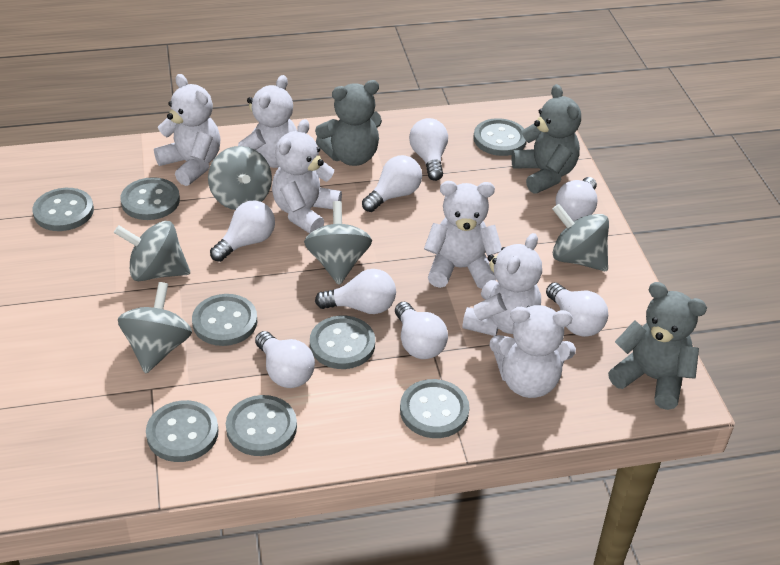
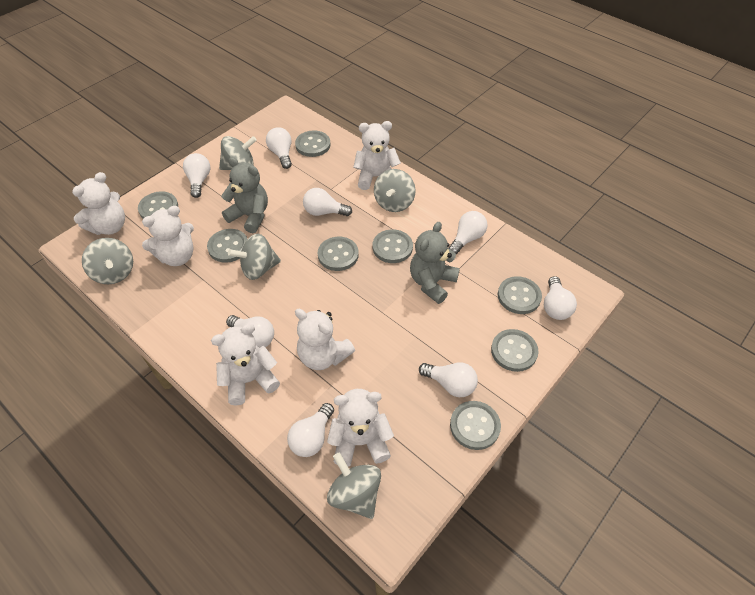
grey teddy bear: 3 -> 2

